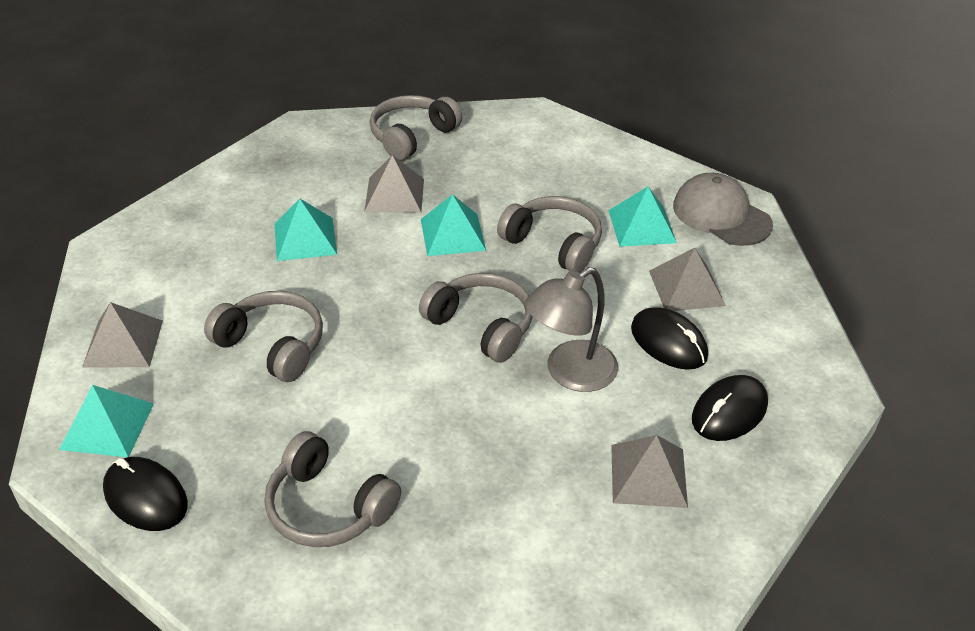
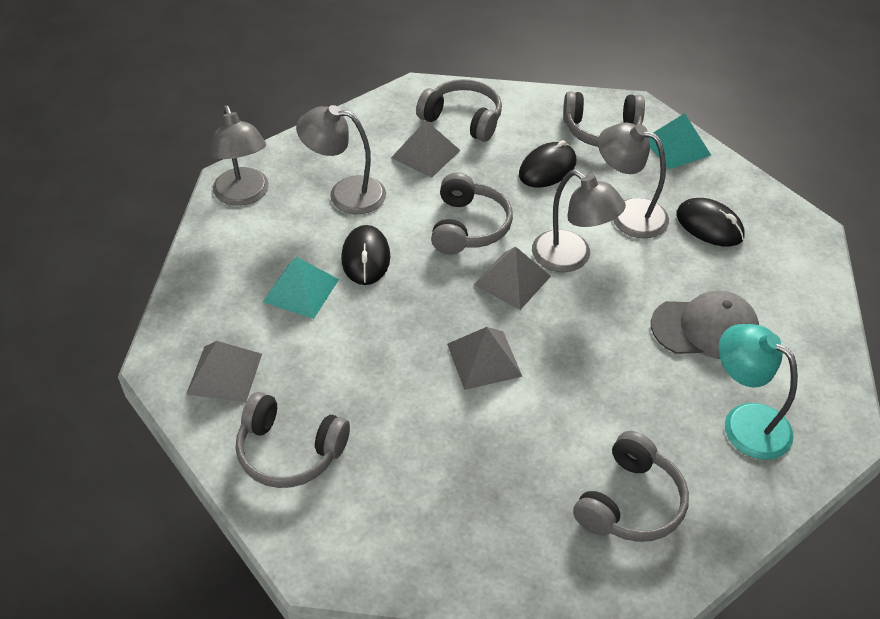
grey lamp: 1 -> 4
turquoise lamp: 0 -> 1
turquoise pyramid: 4 -> 2

